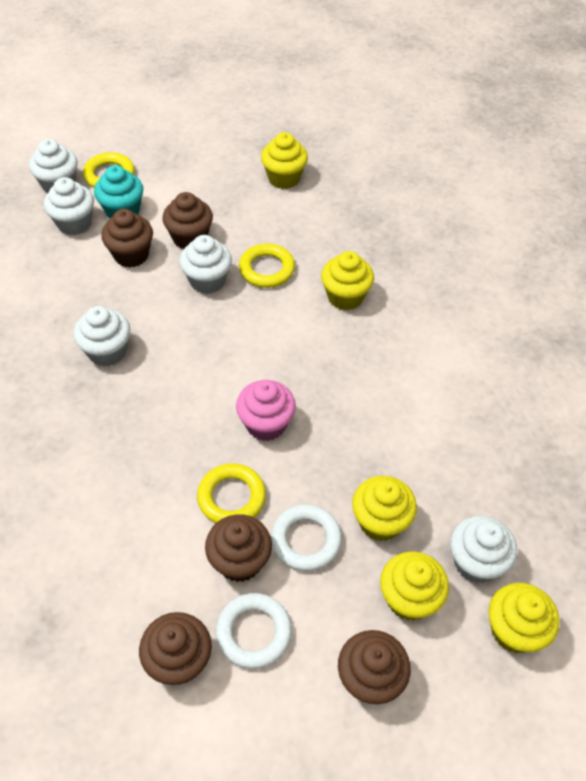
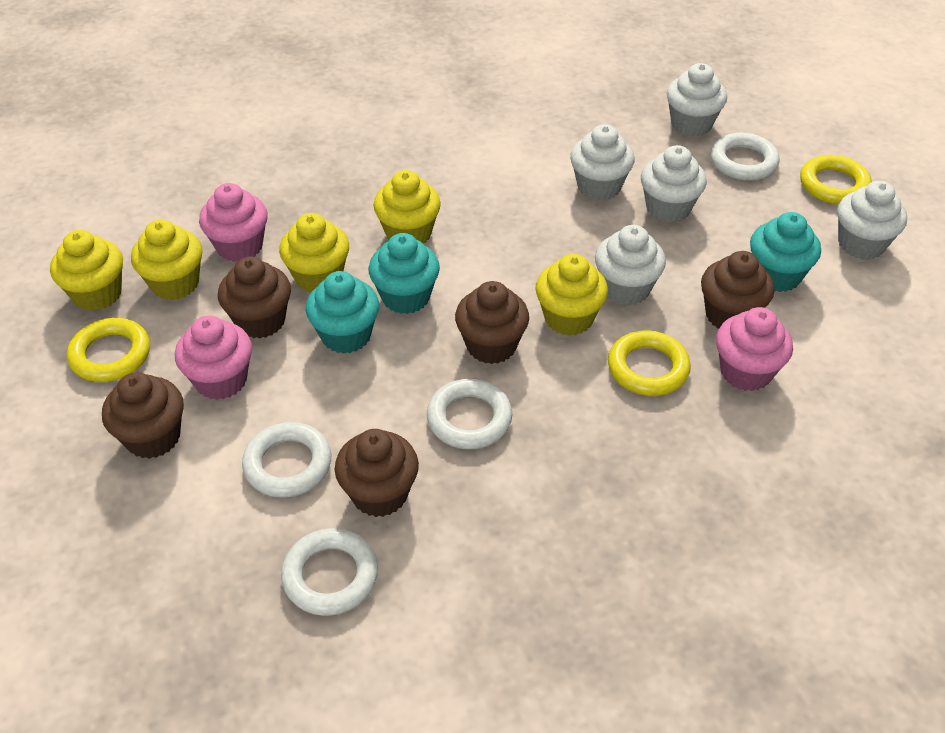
pink cupcake: 1 -> 3
turquoise cupcake: 1 -> 3
white ring: 2 -> 4

